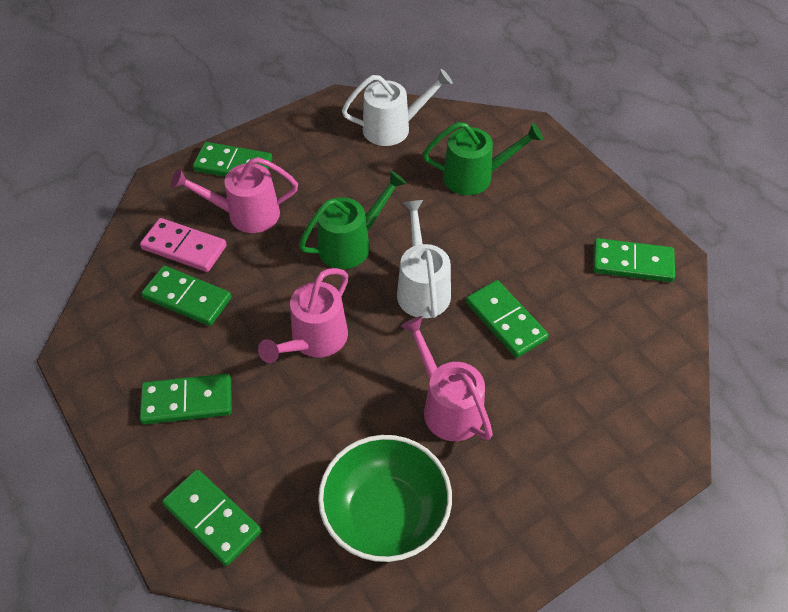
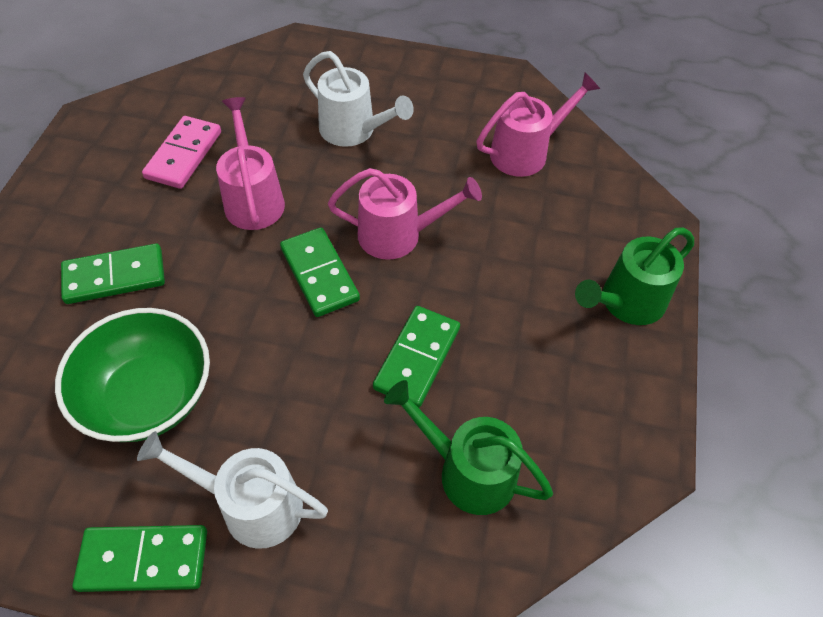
green domino: 6 -> 4

